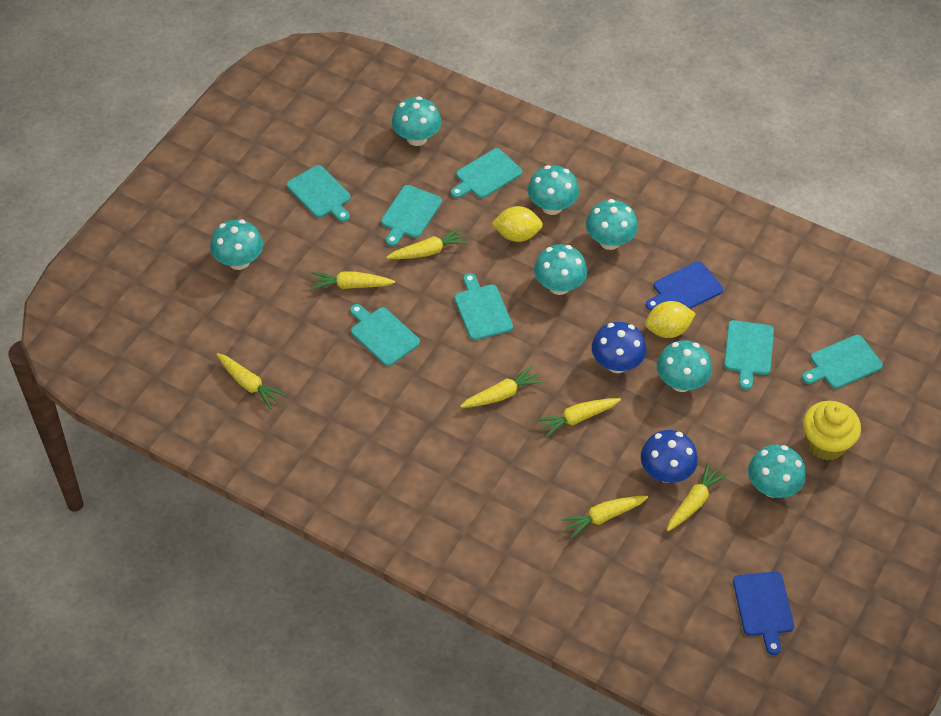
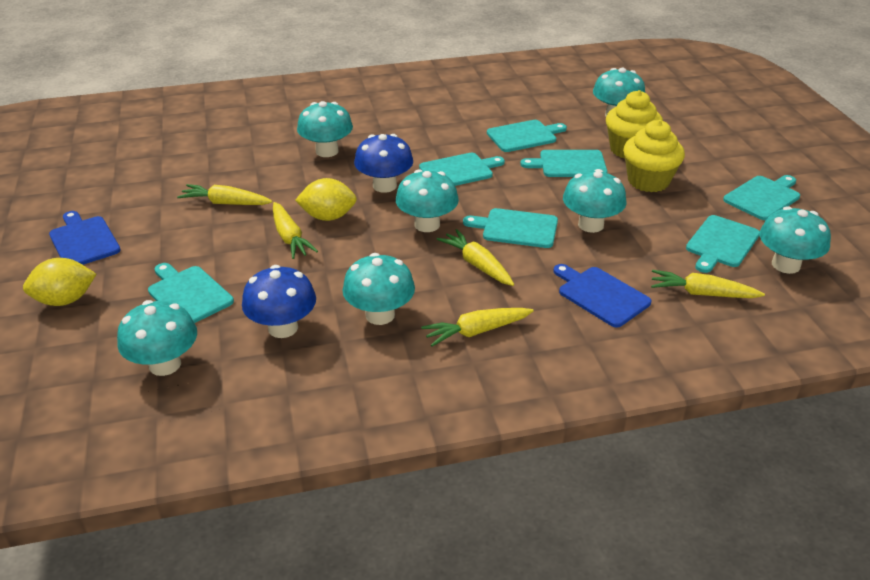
yellow carrot: 7 -> 5
yellow cupcake: 1 -> 2

